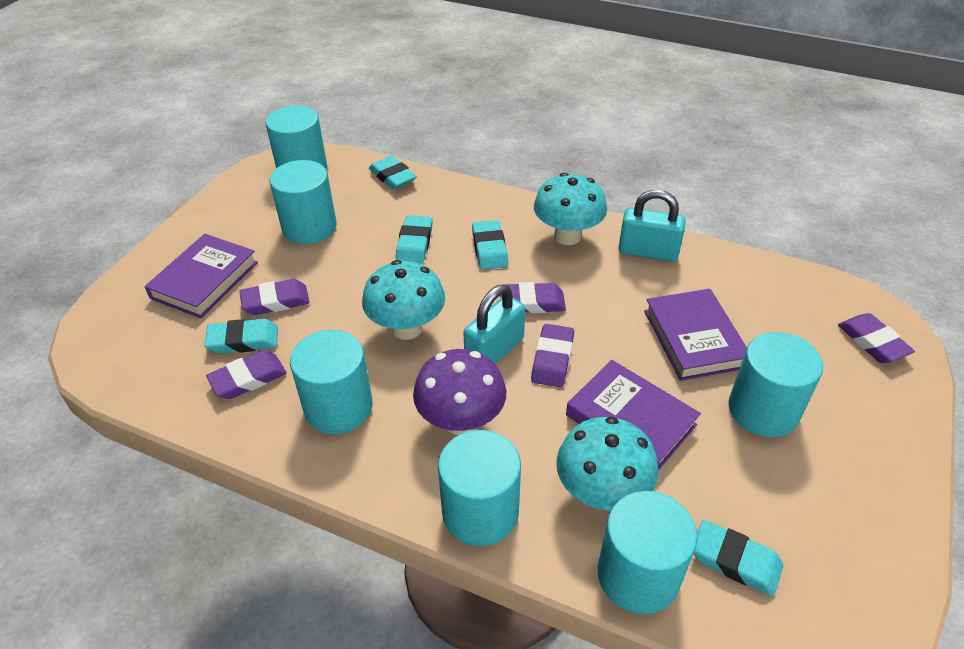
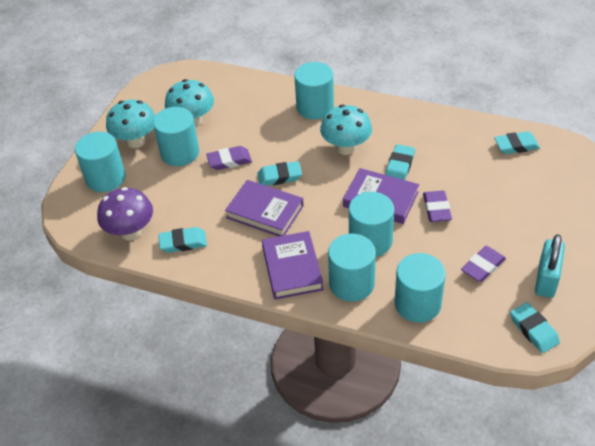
purple eraser: 5 -> 3
turquoise padlock: 2 -> 1

